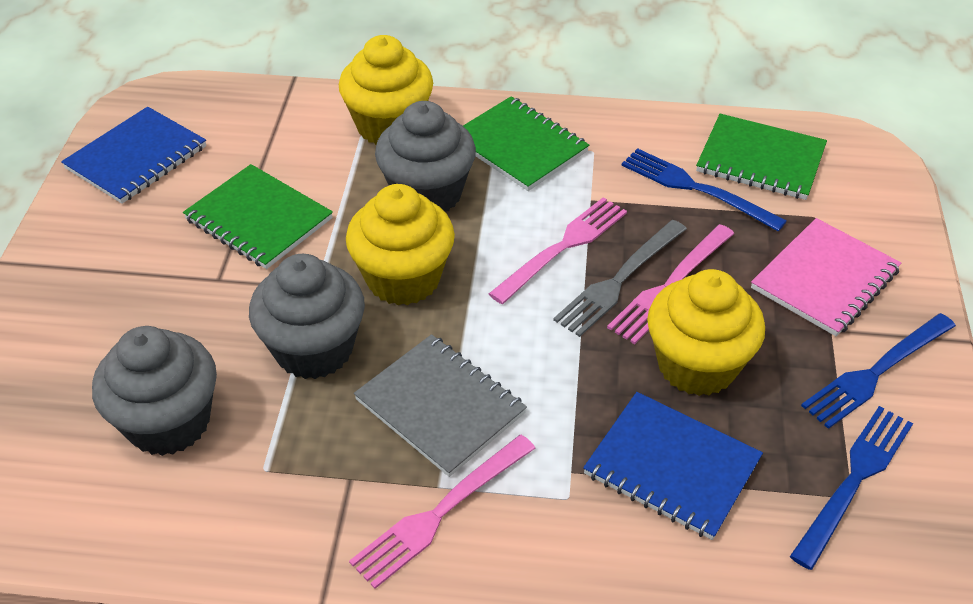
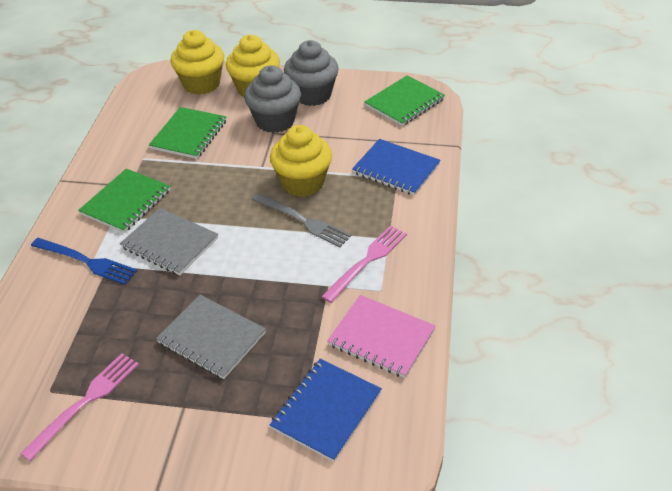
blue fork: 3 -> 1
grey cupcake: 3 -> 2
grey notebook: 1 -> 2
pink fork: 3 -> 2

